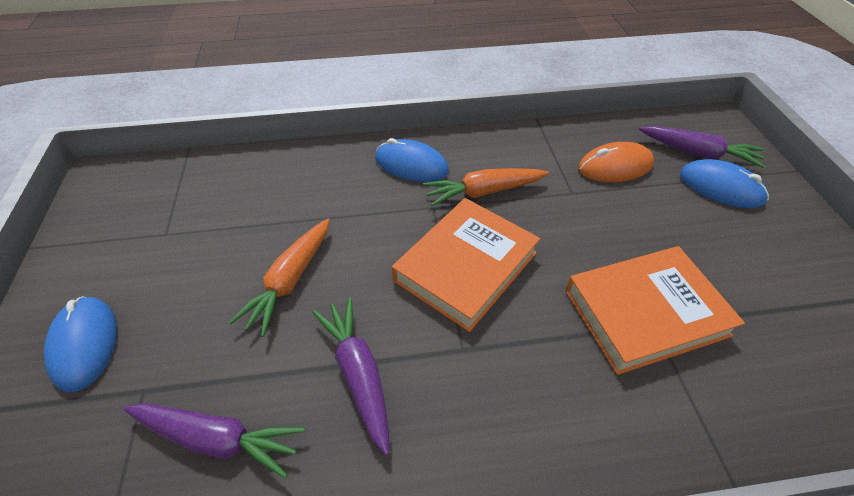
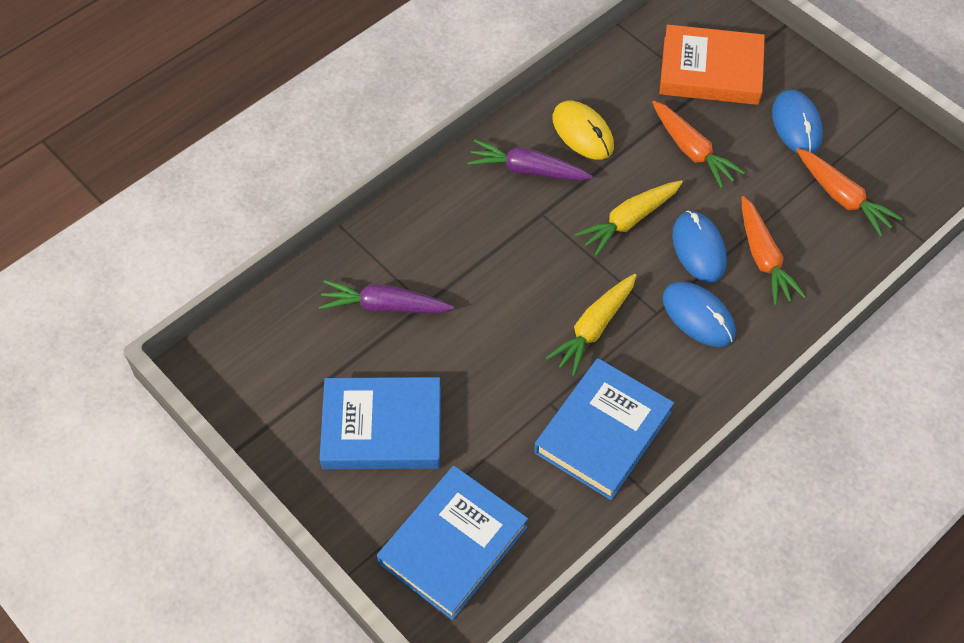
blue book: 0 -> 3
orange book: 2 -> 1
orange carrot: 2 -> 3
orange mouse: 1 -> 0
purple carrot: 3 -> 2
yellow carrot: 0 -> 2
yellow mouse: 0 -> 1

